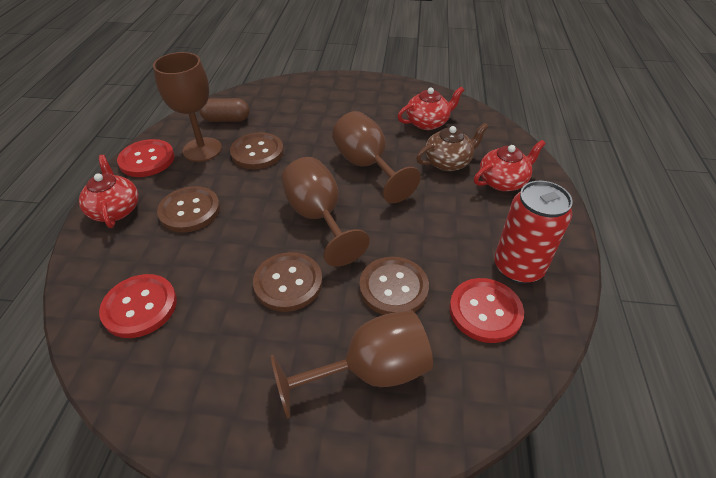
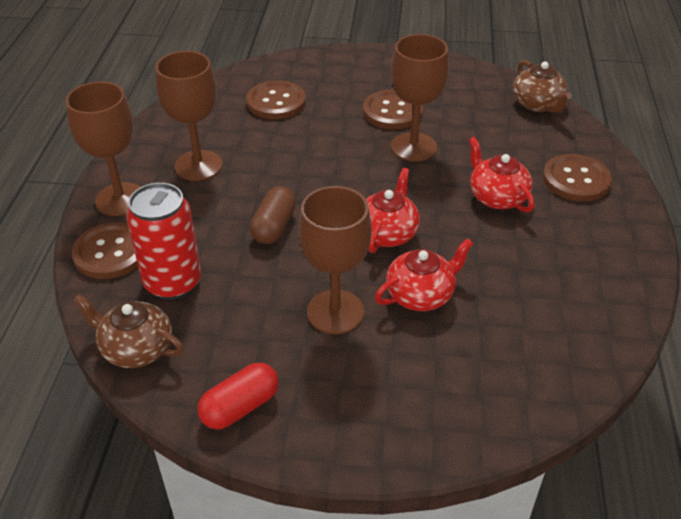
brown teapot: 1 -> 2
red button: 3 -> 0
red capsule: 0 -> 1

